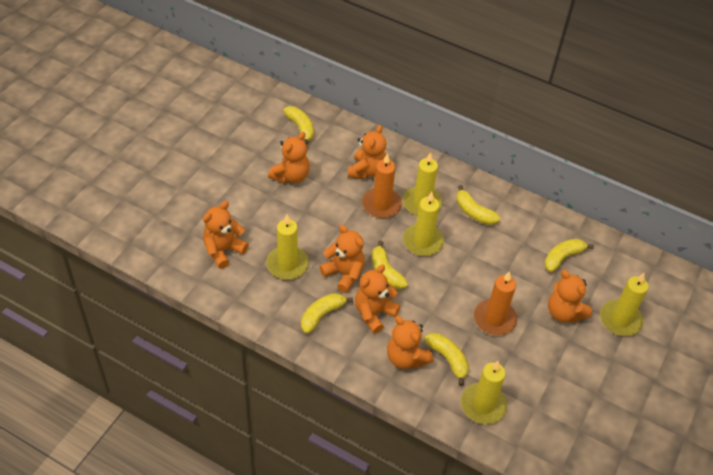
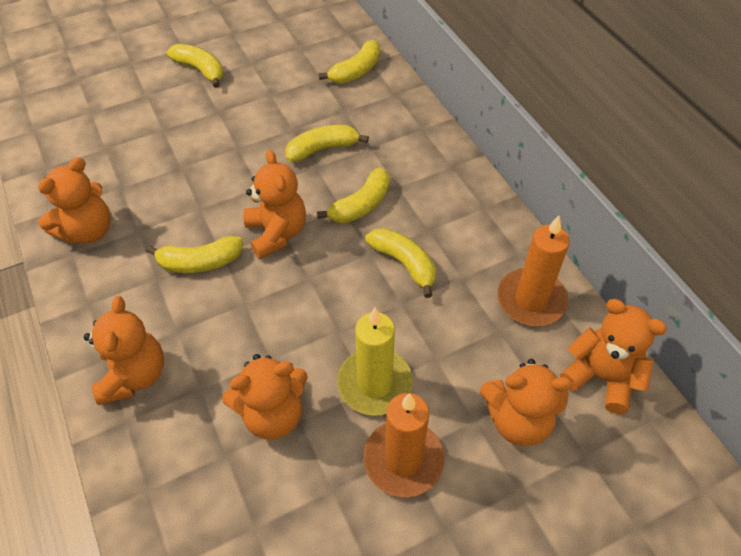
orange teddy bear: 7 -> 6
yellow candle: 5 -> 1

